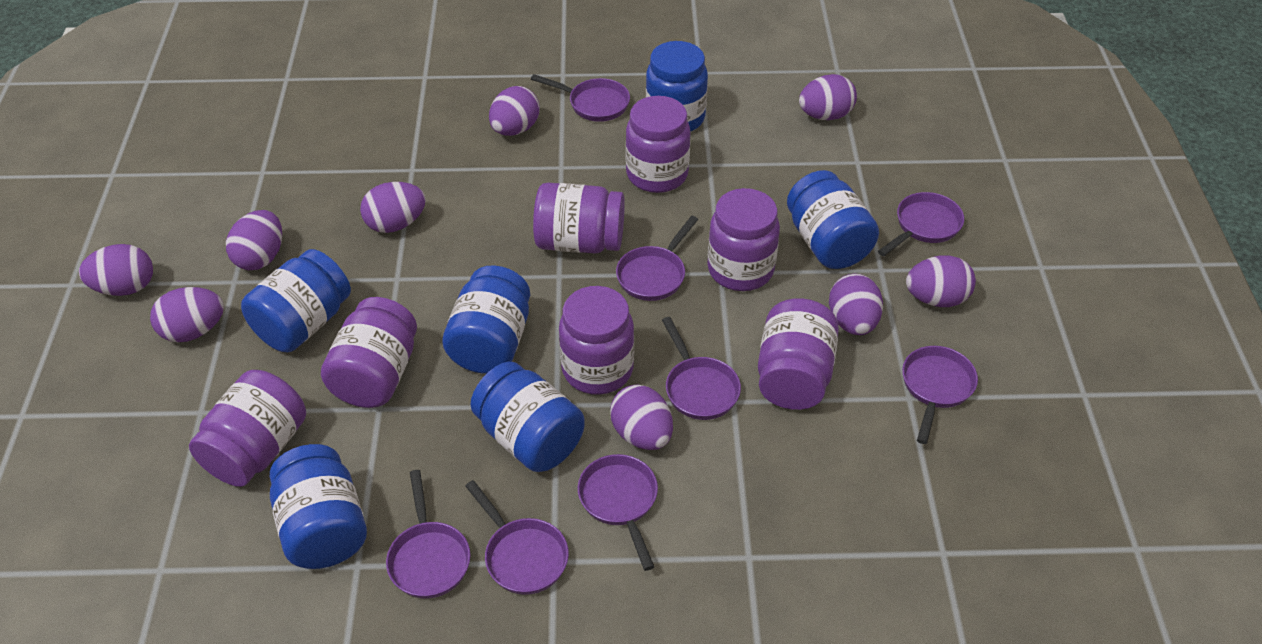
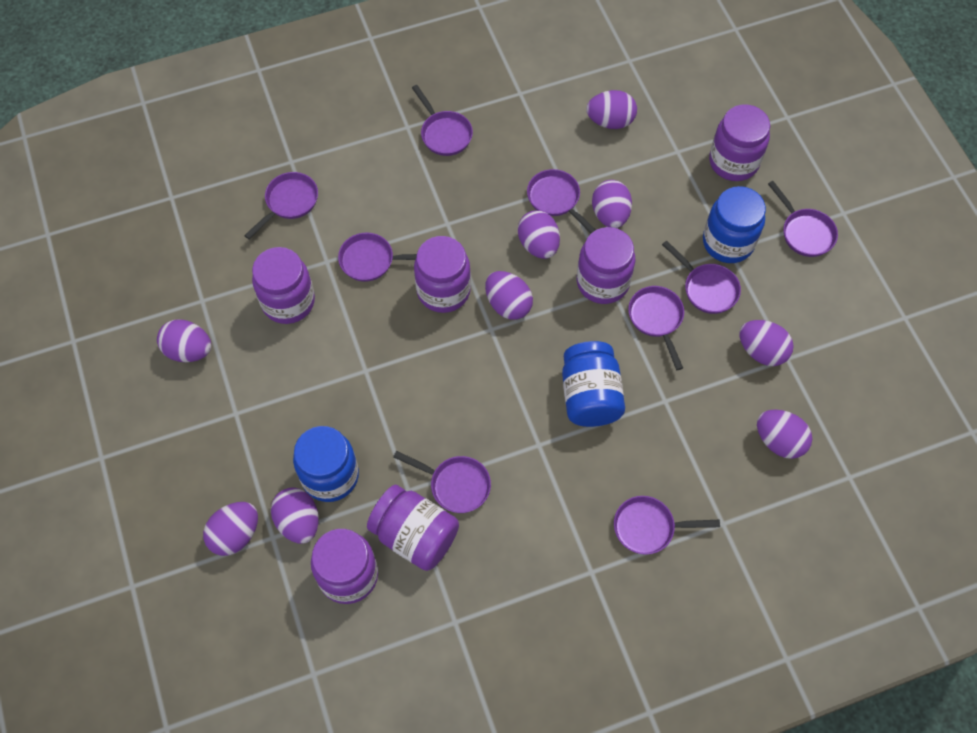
blue jar: 6 -> 3
purple jar: 7 -> 6
purple pan: 8 -> 9

